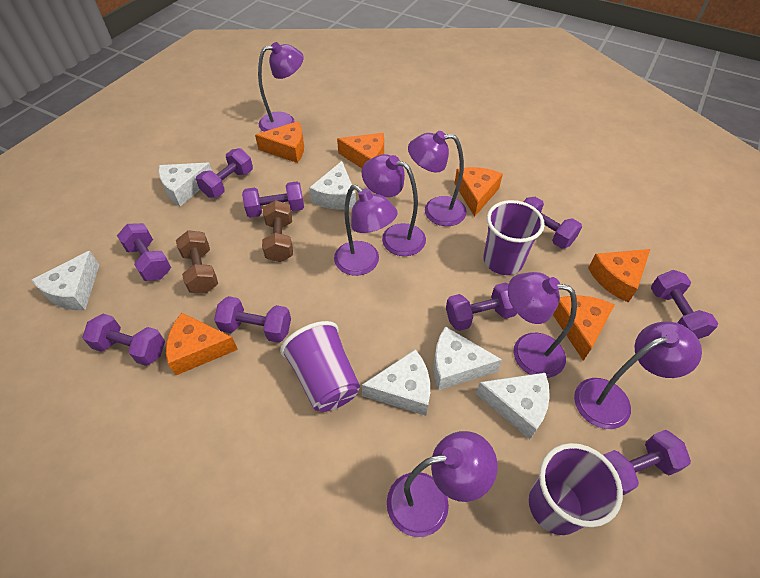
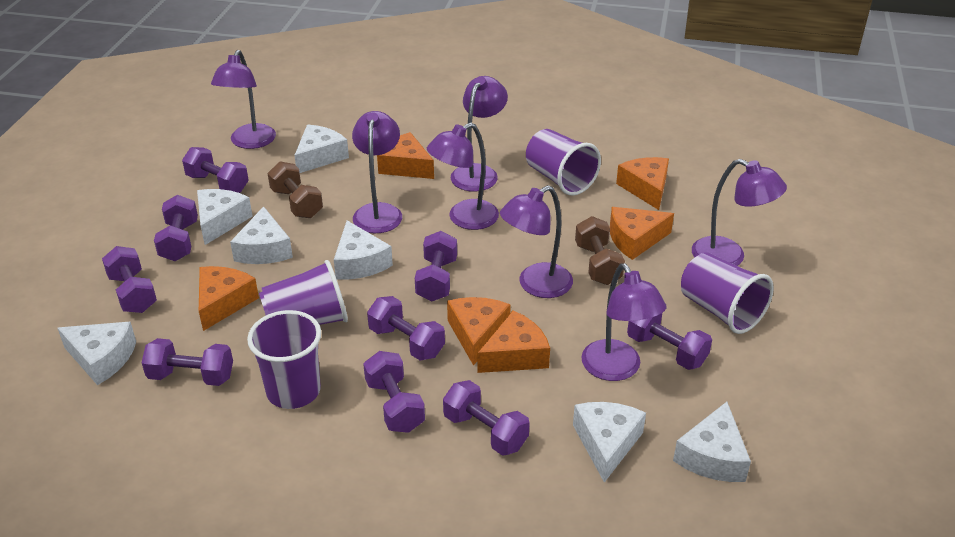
purple cup: 3 -> 4
white cheese: 6 -> 7

